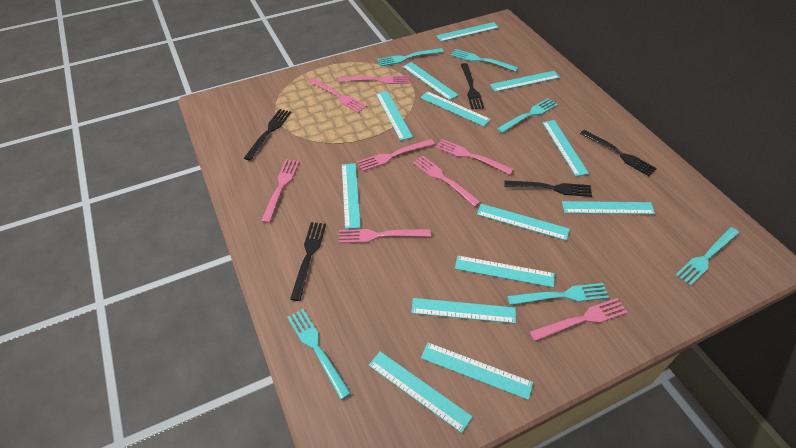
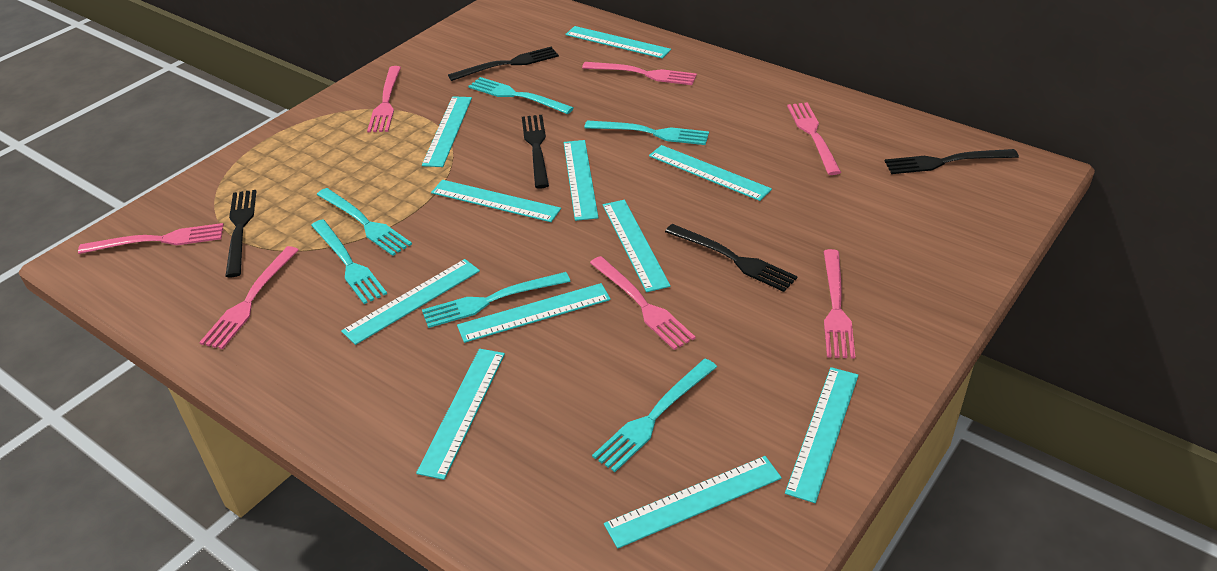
pink fork: 8 -> 7
turquoise ruler: 13 -> 11

